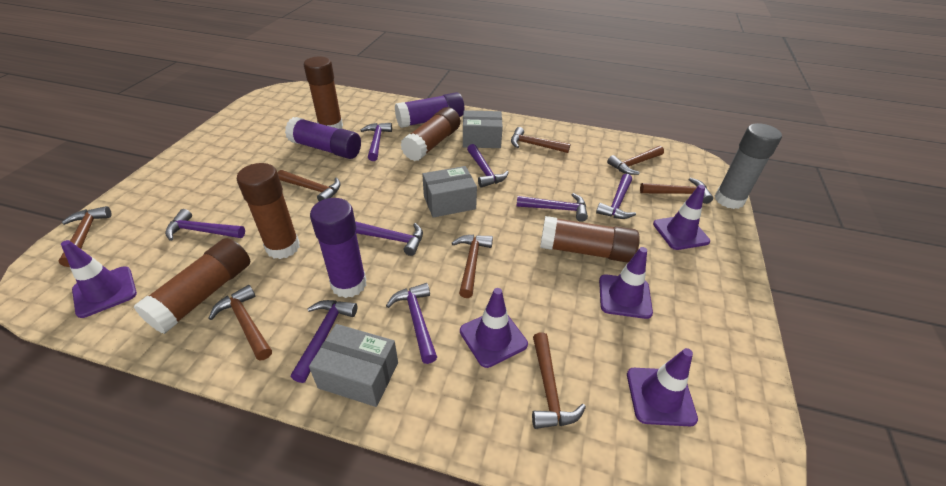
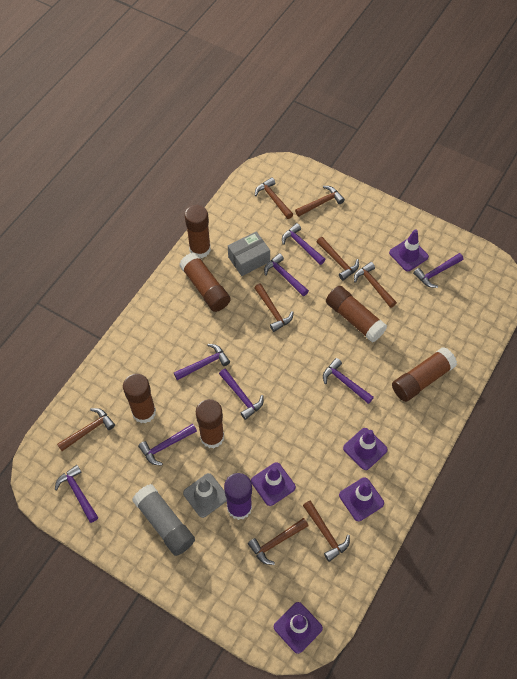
brown glue stick: 5 -> 6
grey box: 3 -> 1
grey traffic cone: 0 -> 1
purple glue stick: 3 -> 1

